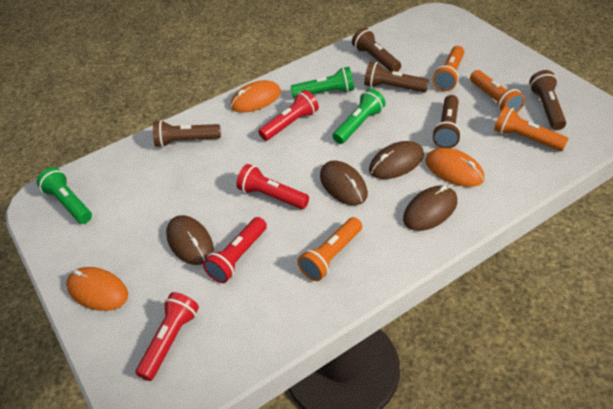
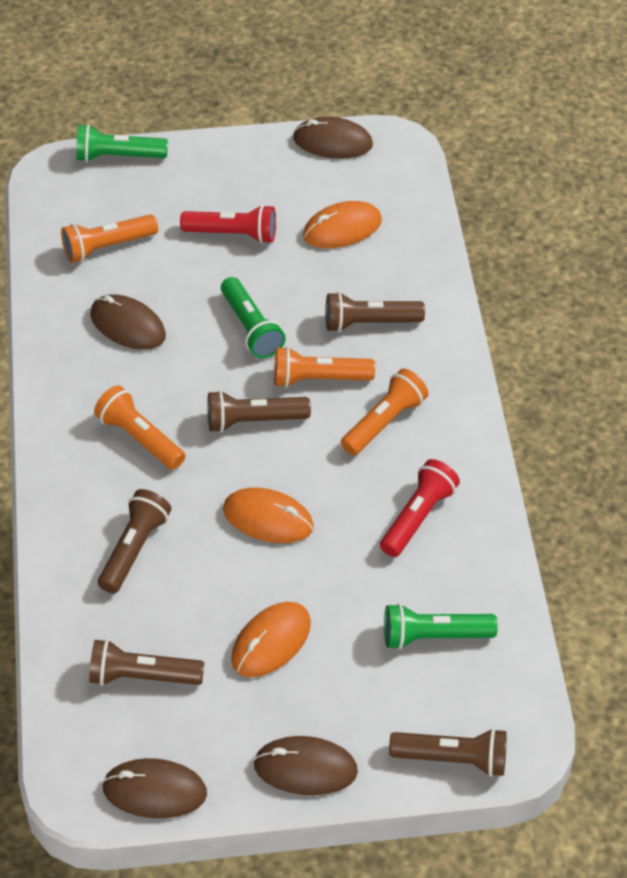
red flashlight: 4 -> 2

